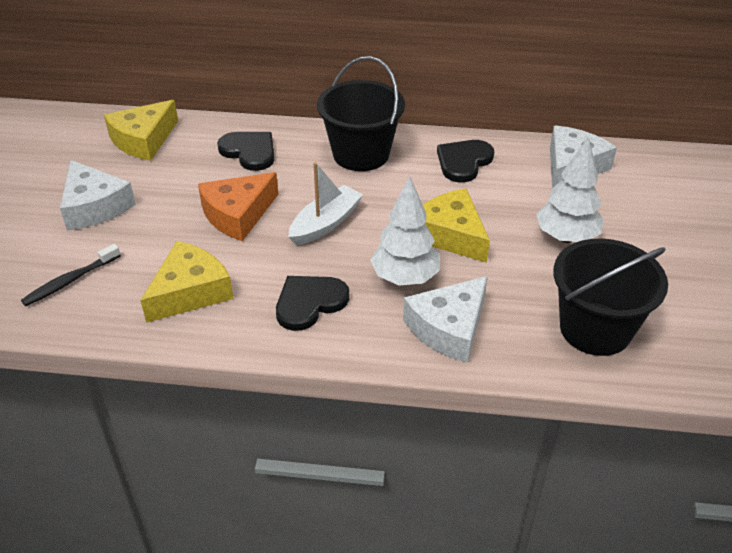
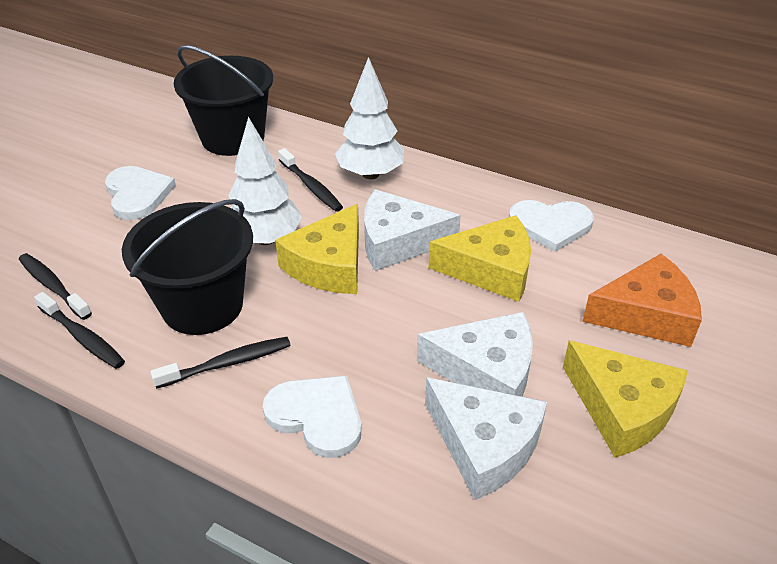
black heart: 3 -> 0
black toothbrush: 1 -> 4
white boat: 1 -> 0
white heart: 0 -> 3

